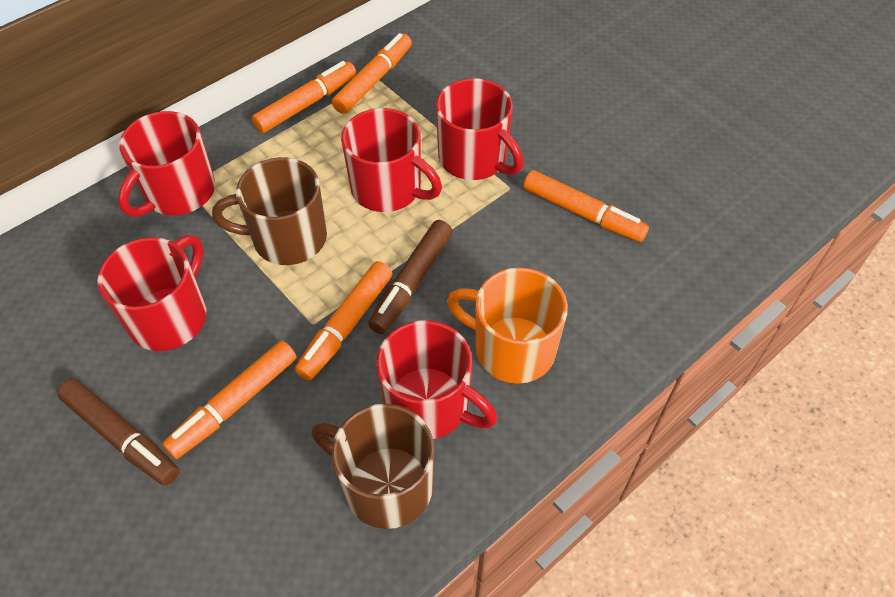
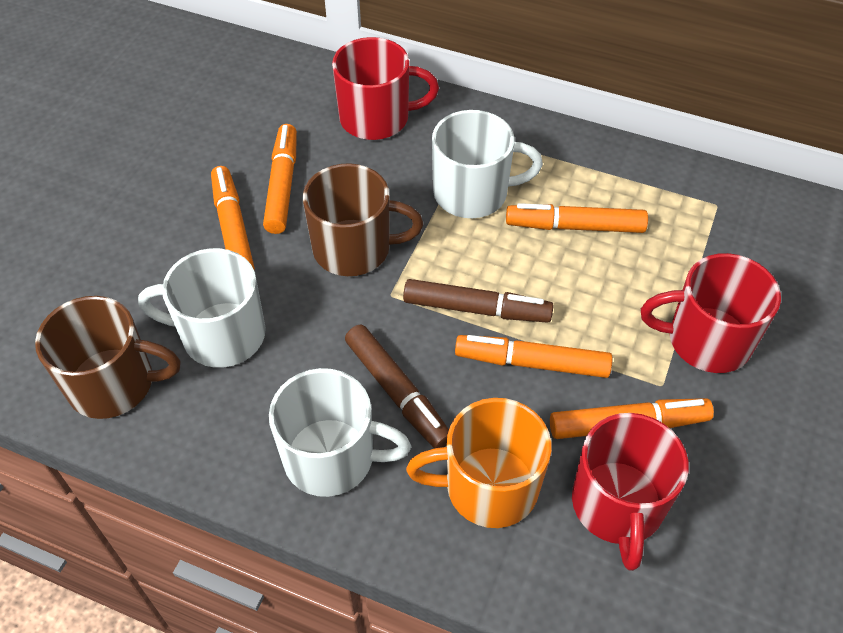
red mug: 5 -> 3
white mug: 0 -> 3

